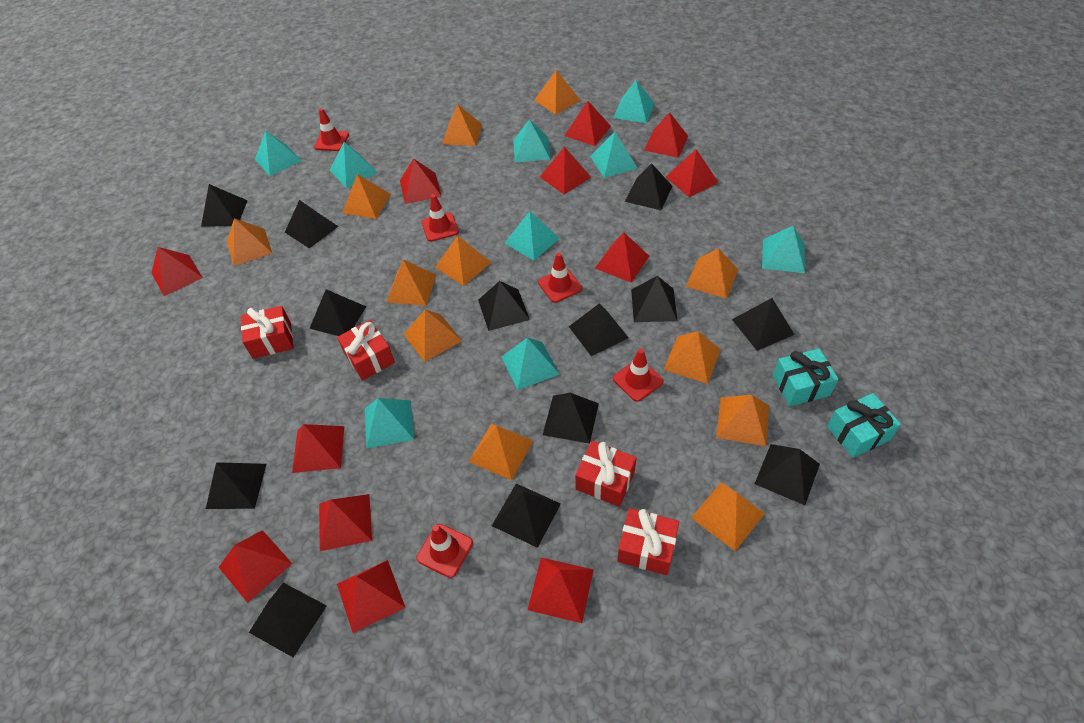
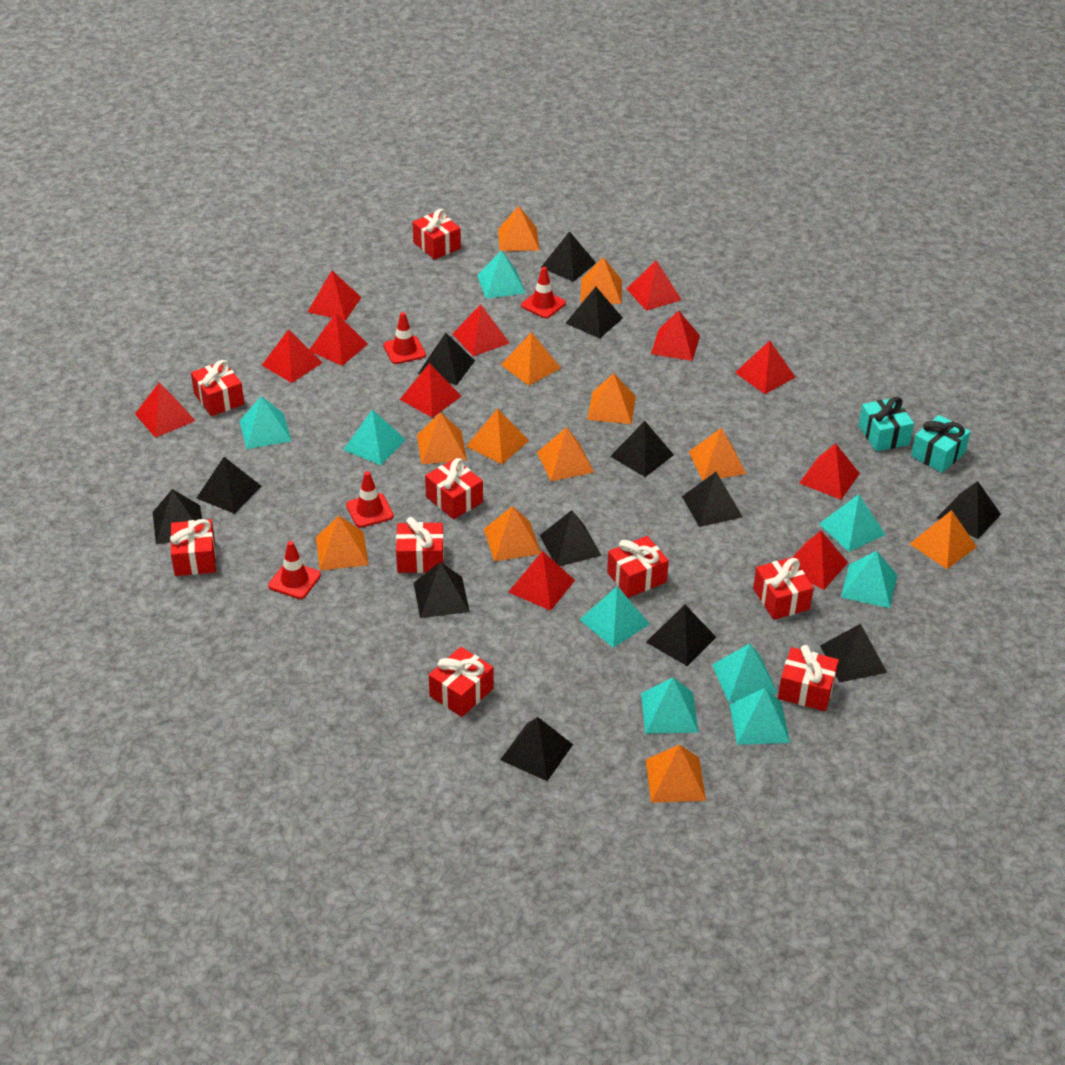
red gift: 4 -> 9
red traffic cone: 5 -> 4

